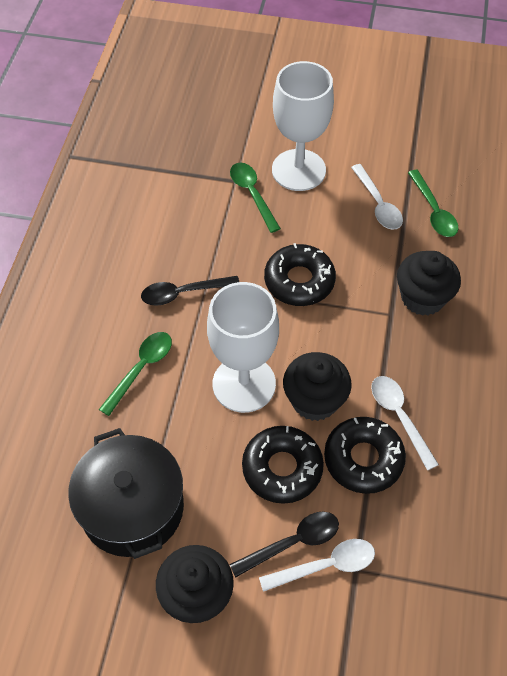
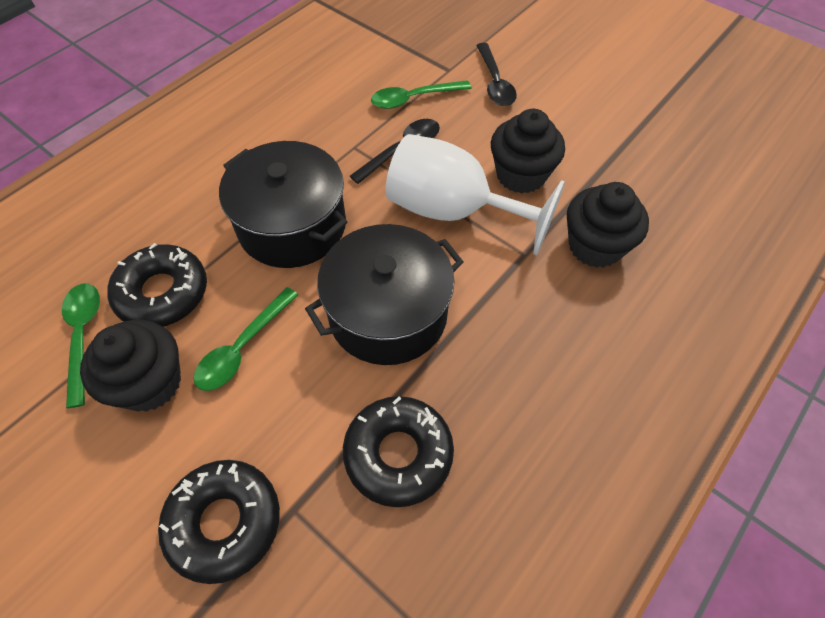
black pot: 1 -> 2
white goblet: 2 -> 1
white spoon: 3 -> 0

